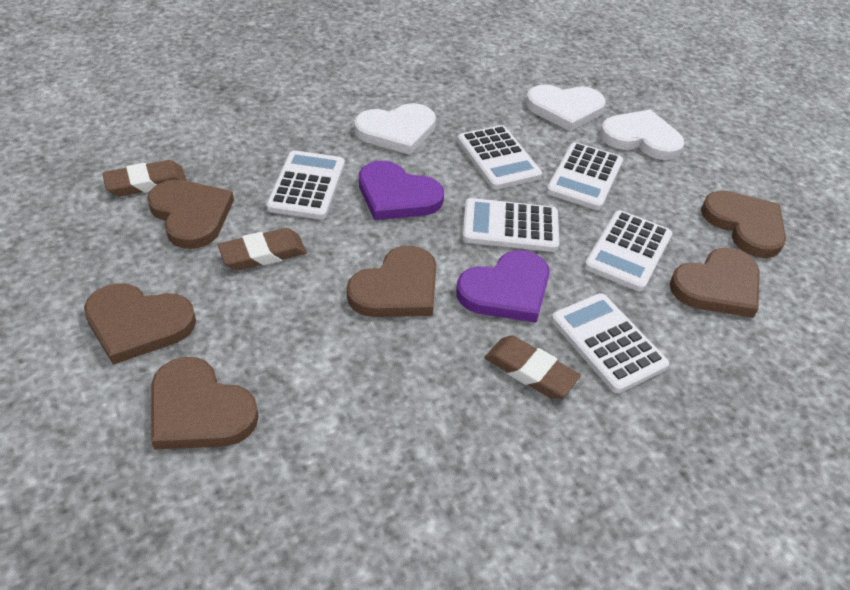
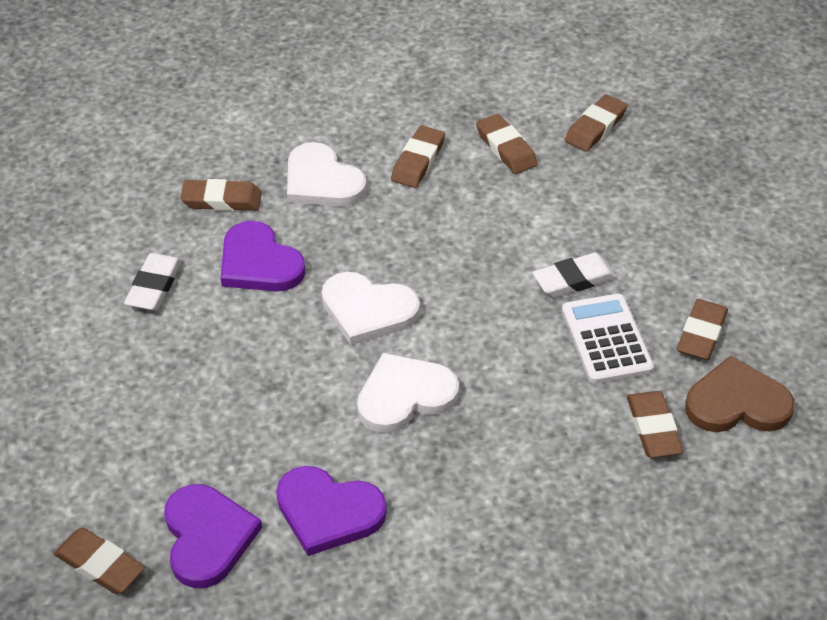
brown eraser: 3 -> 7
brown heart: 6 -> 1
purple heart: 2 -> 3
white calculator: 6 -> 1
white eraser: 0 -> 2

